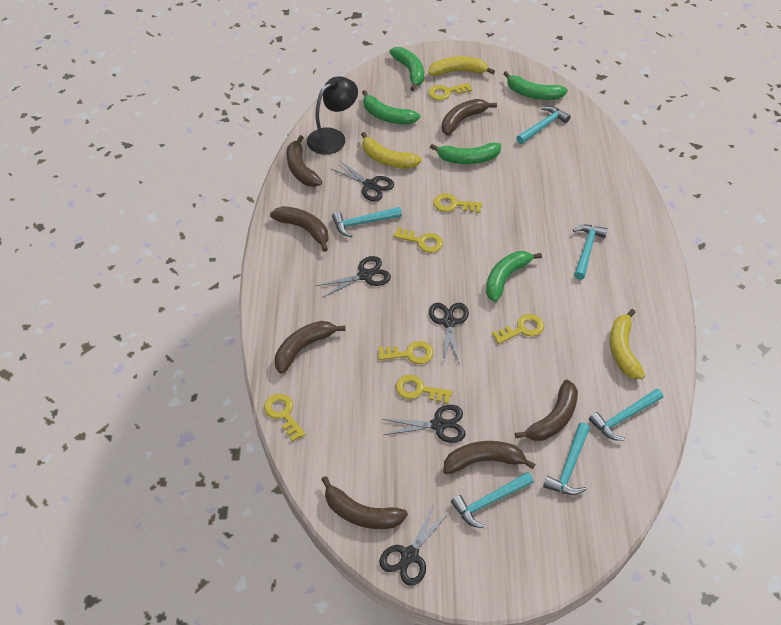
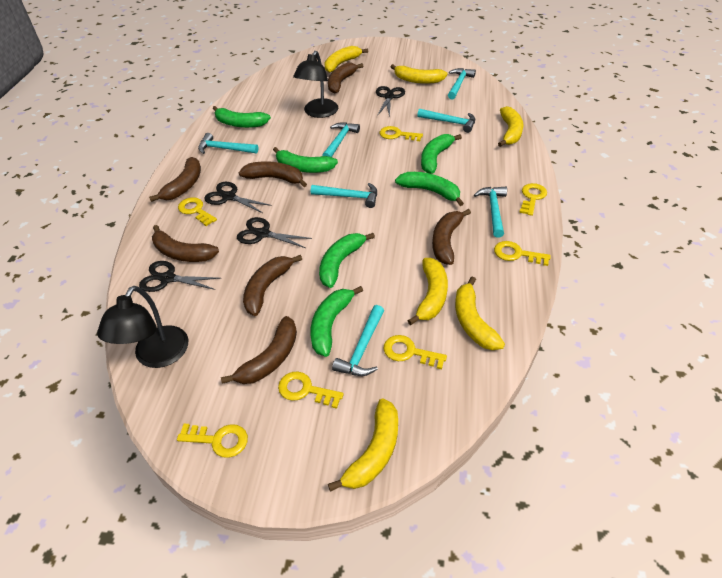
black lamp: 1 -> 2
black scissors: 5 -> 4
green banana: 5 -> 6
turquoise hammer: 6 -> 7
yellow banana: 3 -> 6

